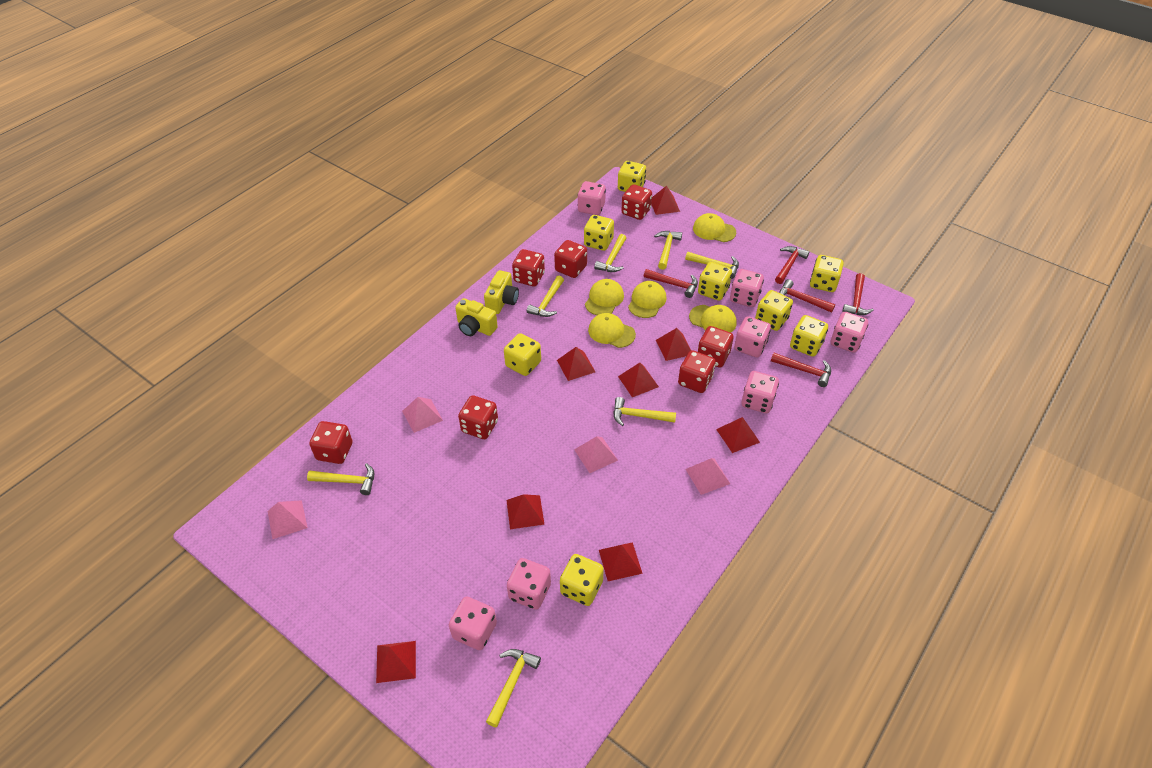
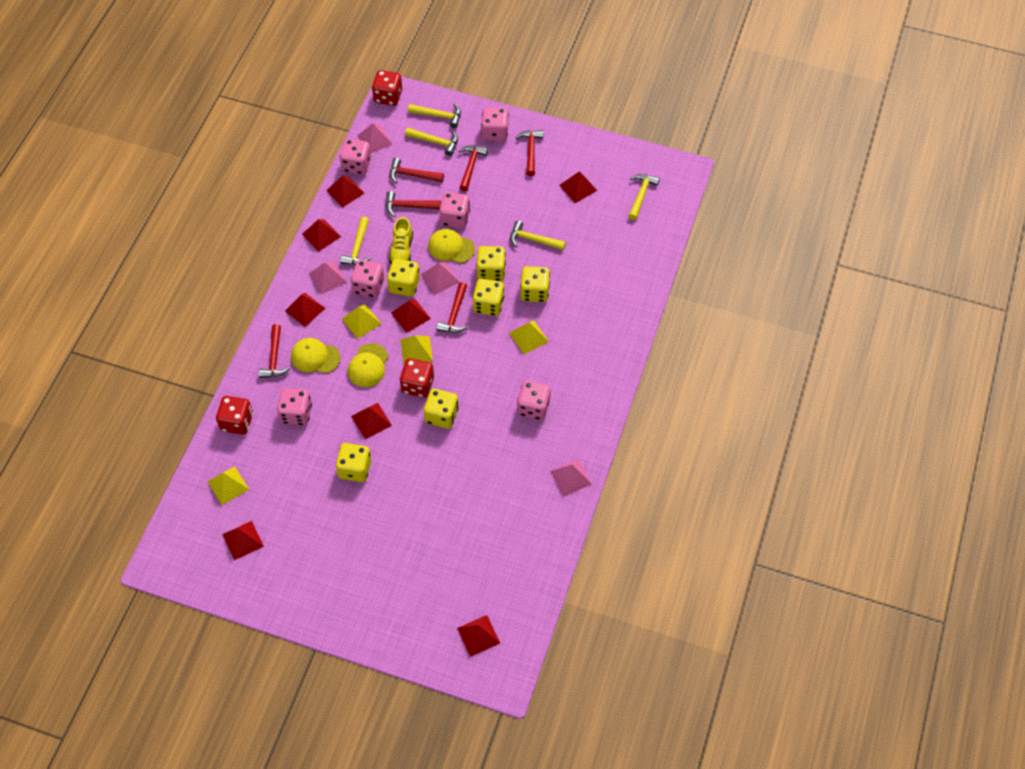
pink dice: 7 -> 6
red dice: 7 -> 3
red hammer: 5 -> 6
yellow camera: 2 -> 0
yellow cap: 5 -> 3
yellow dice: 8 -> 6
yellow hammer: 7 -> 5
yellow pyramid: 0 -> 4
yellow shoe: 0 -> 1

